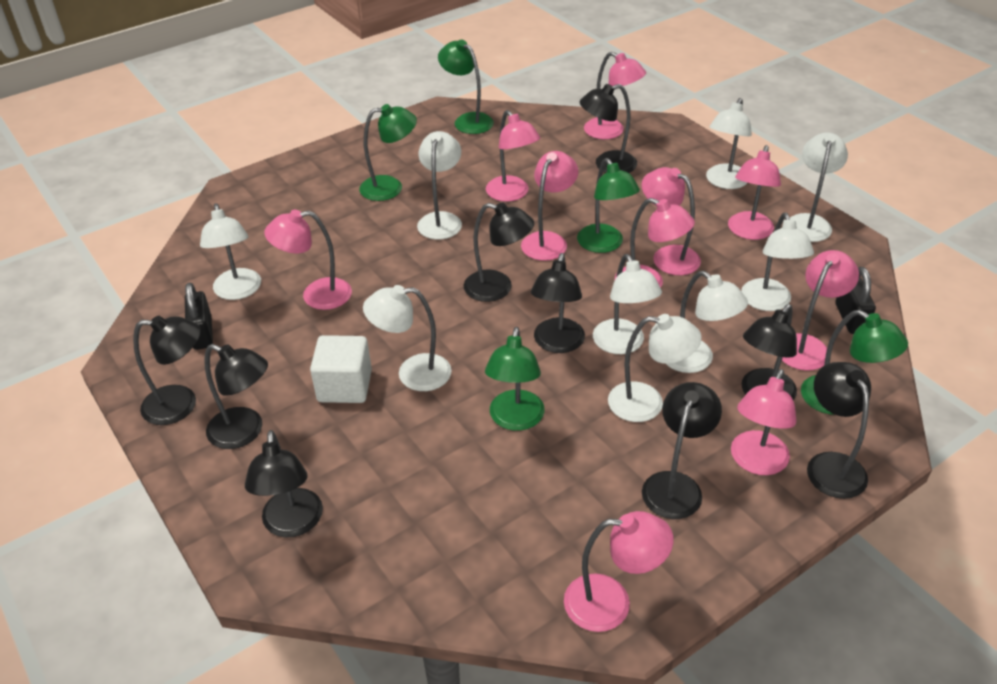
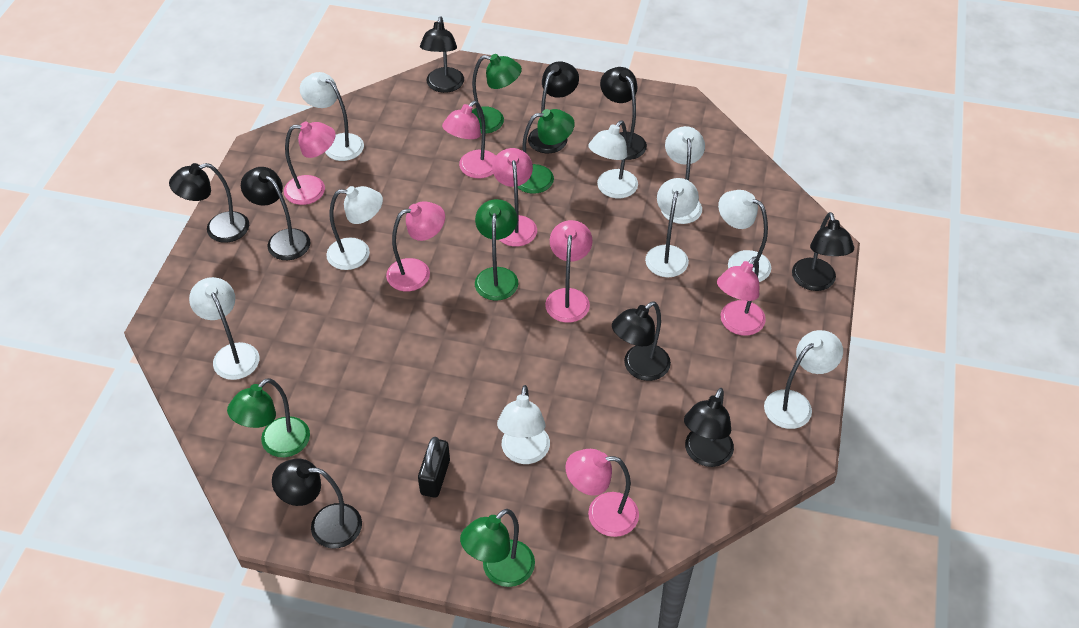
black padlock: 2 -> 1
pink lamp: 10 -> 7
white cube: 1 -> 0

